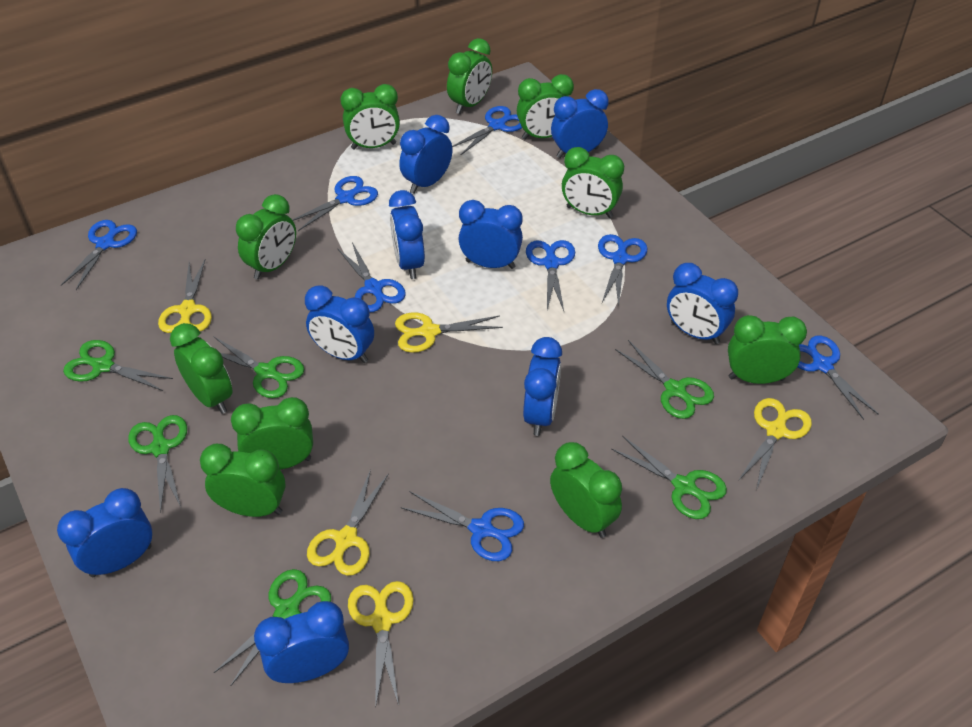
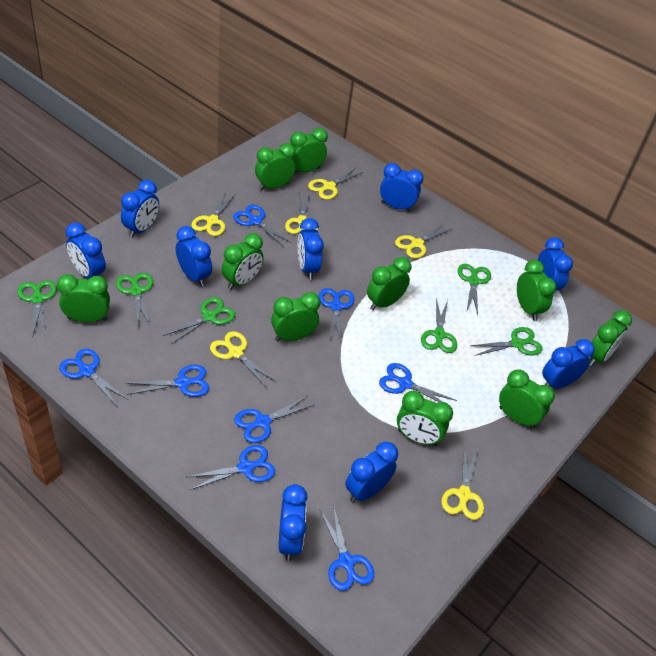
yellow scissors: 5 -> 6

